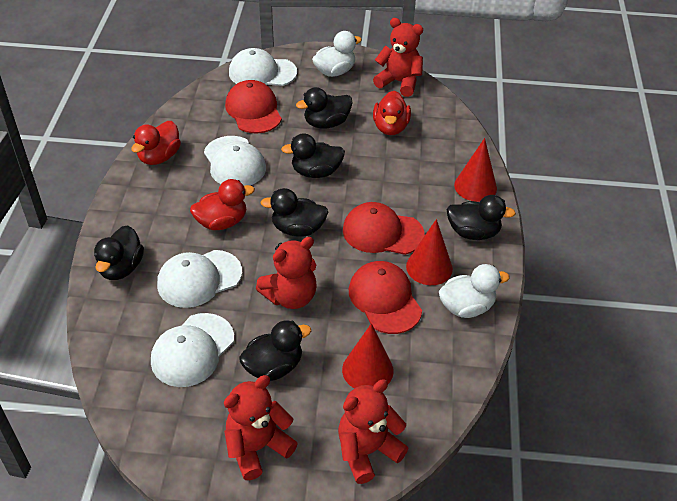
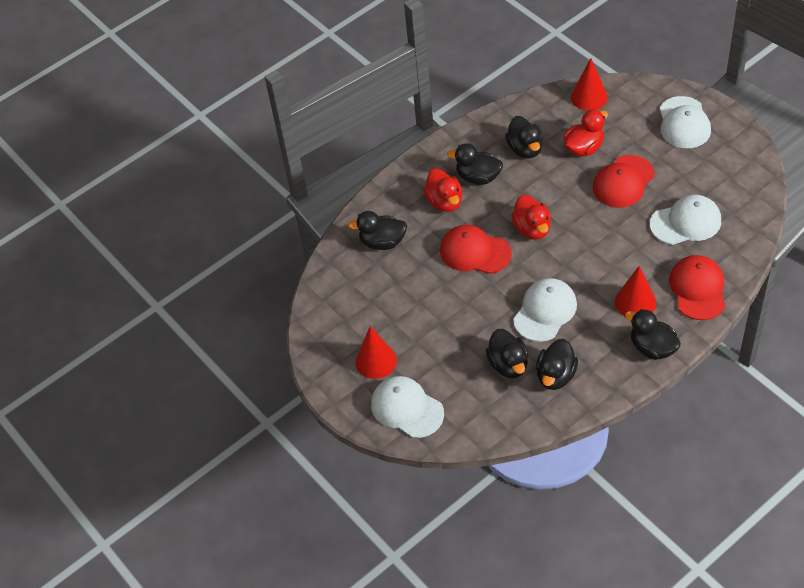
red teddy bear: 4 -> 0
white duck: 2 -> 0

